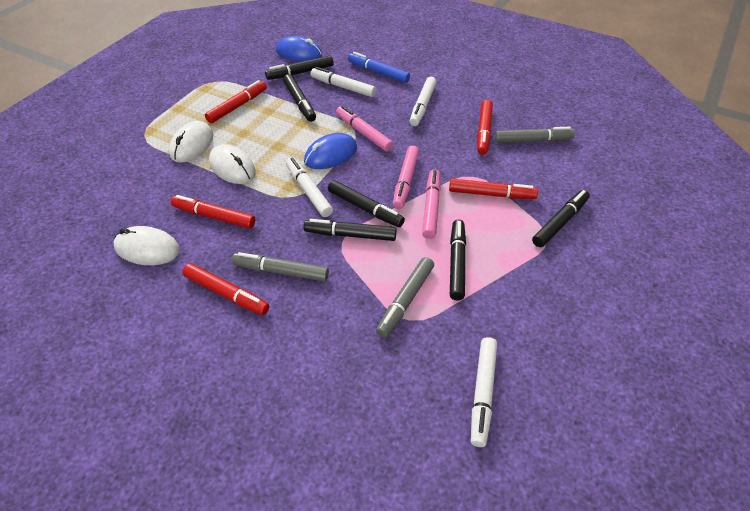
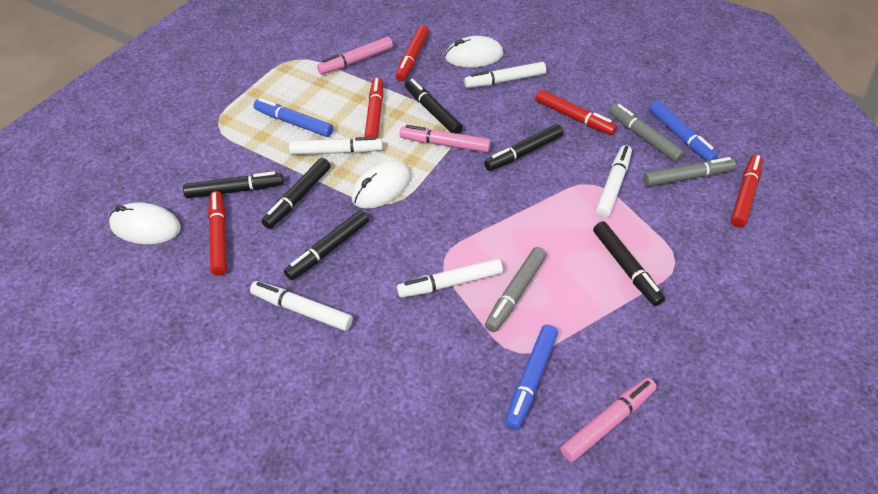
blue marker: 1 -> 3
blue mouse: 2 -> 0
white marker: 4 -> 5

